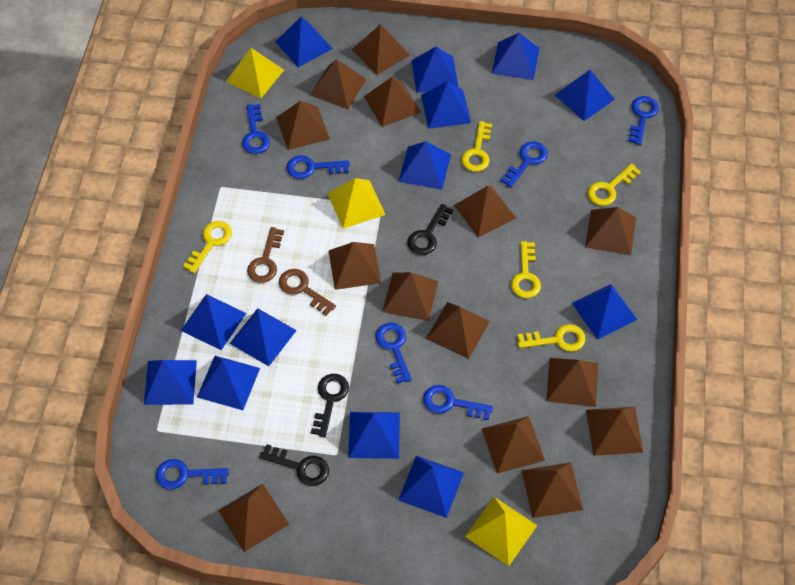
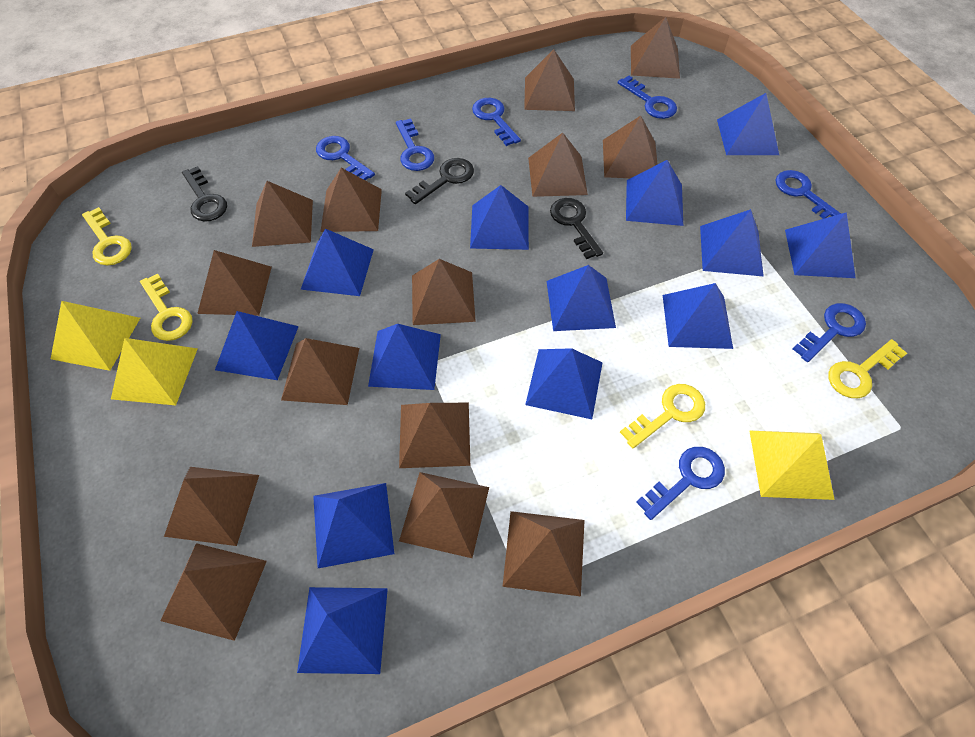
brown key: 2 -> 0
yellow key: 5 -> 4

